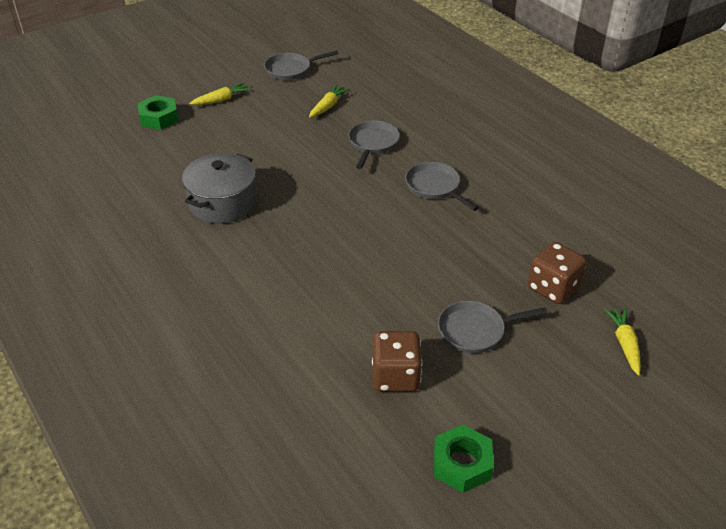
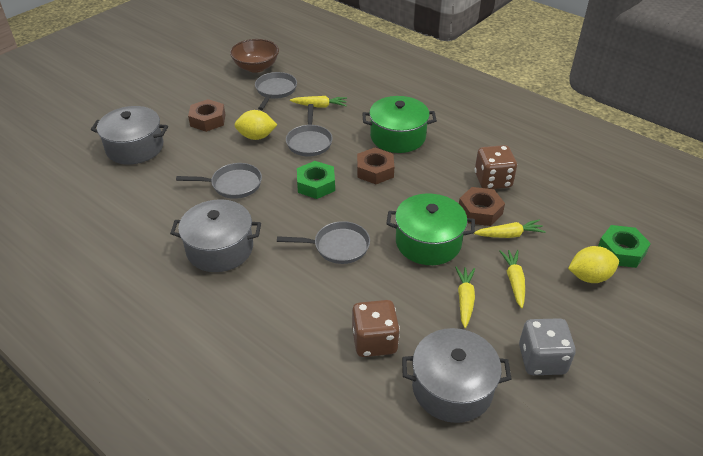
brown bowl: 0 -> 1
brown nut: 0 -> 3
green pot: 0 -> 2
grey dice: 0 -> 1
grey pot: 1 -> 3
yellow carrot: 3 -> 4
yellow lemon: 0 -> 2

